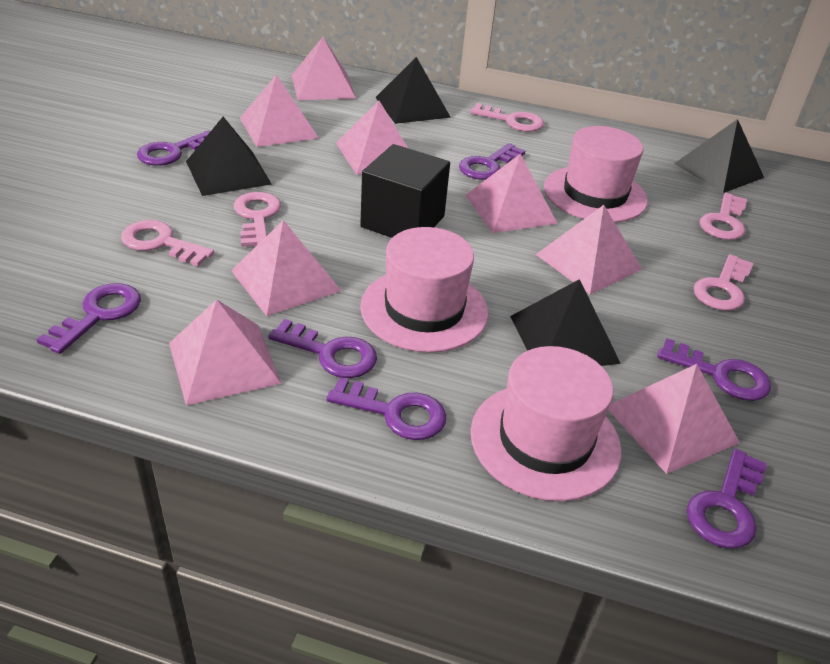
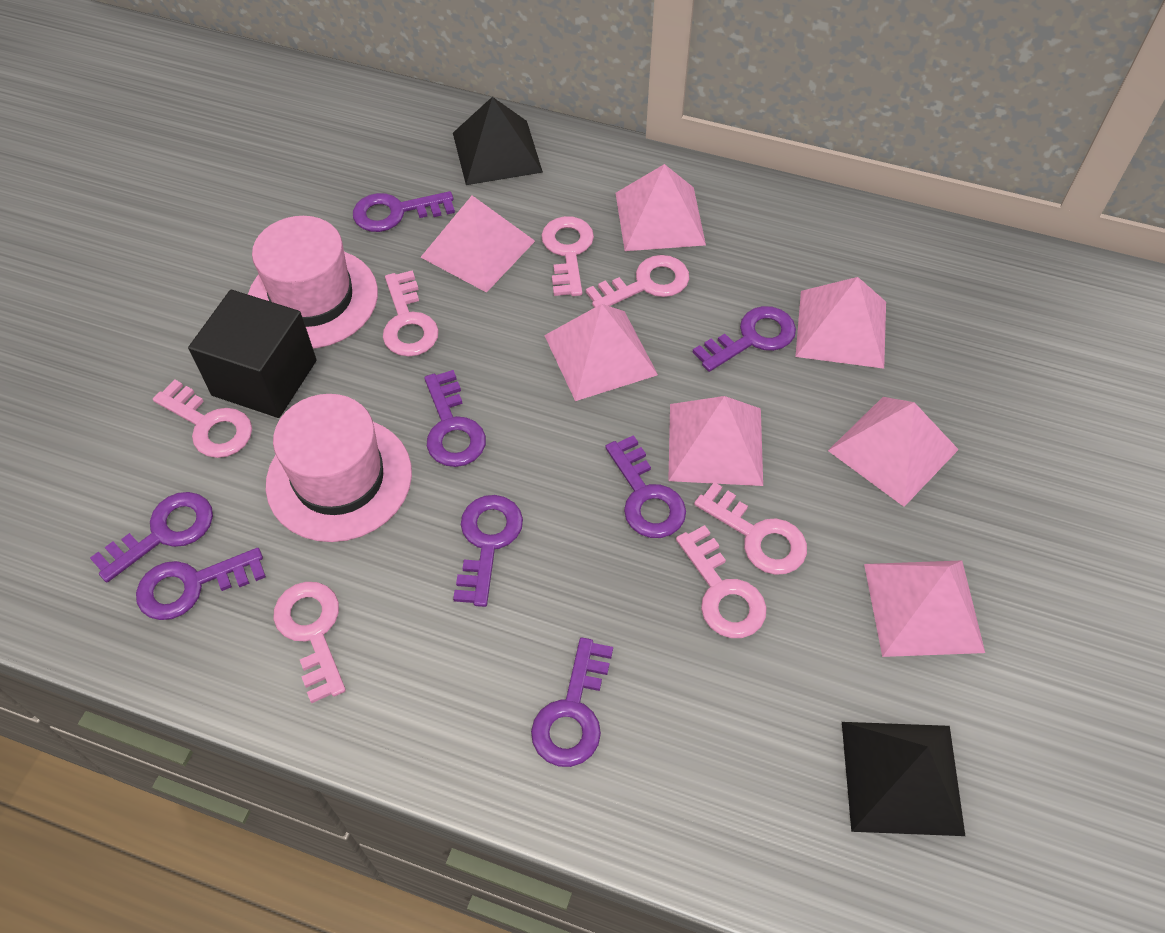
black pyramid: 4 -> 2
pink hat: 3 -> 2
pink key: 5 -> 7
pink pyramid: 8 -> 7
purple key: 7 -> 8

